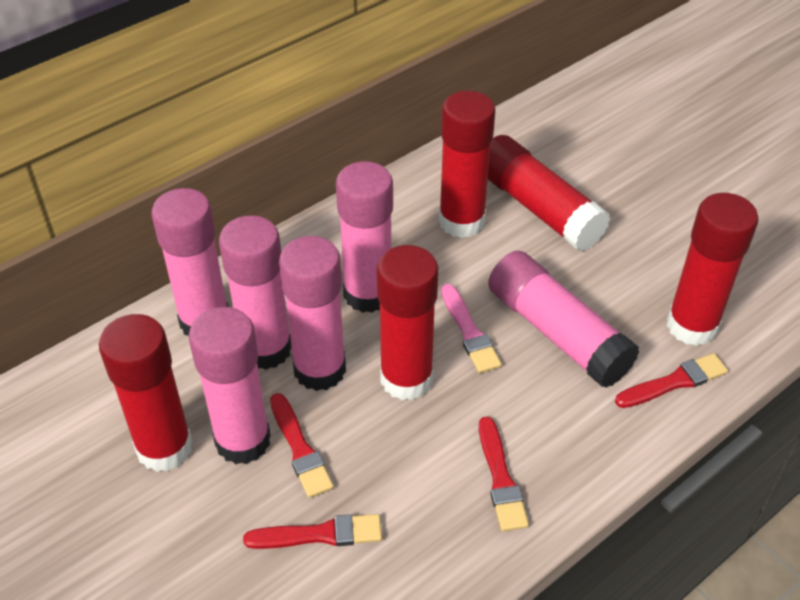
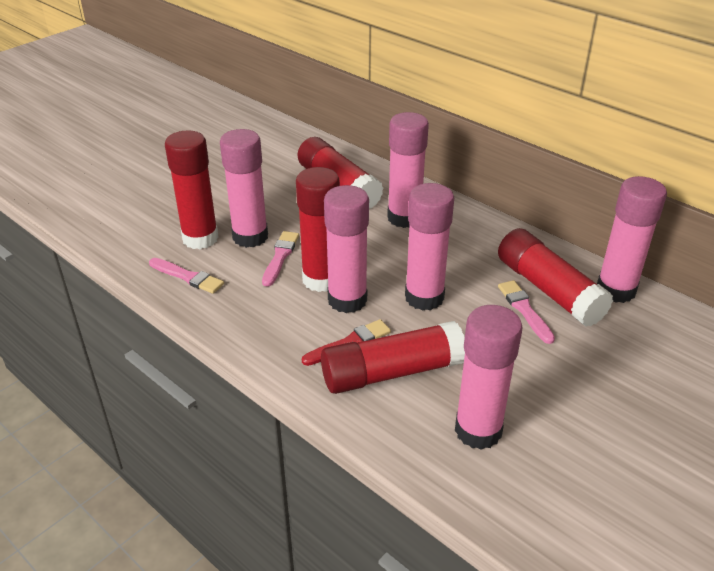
pink brush: 1 -> 3
red brush: 4 -> 1

